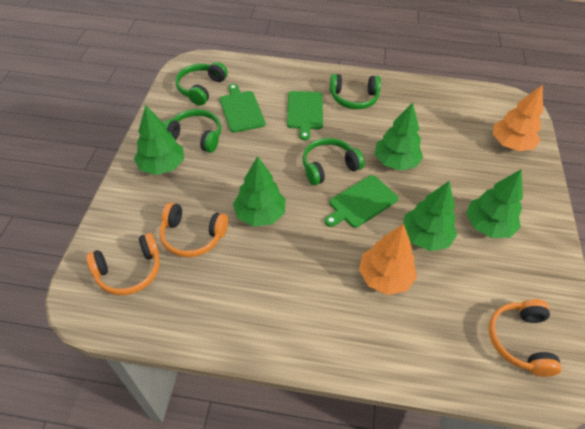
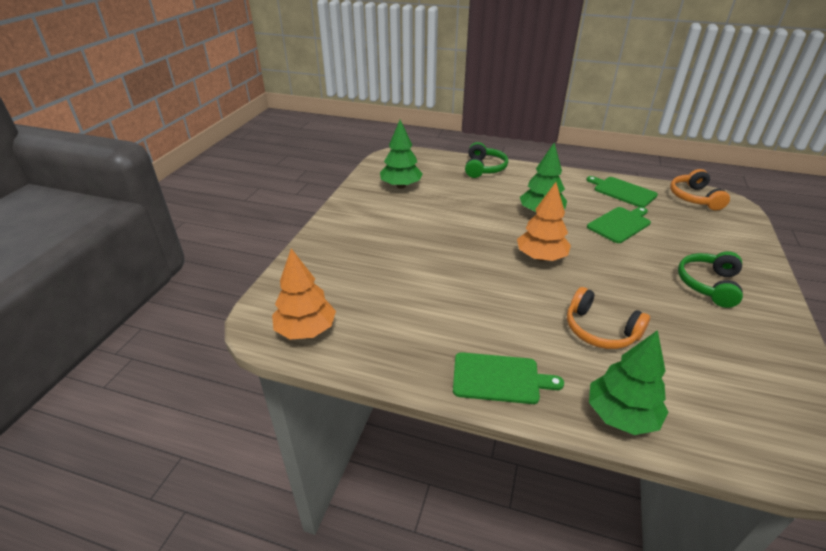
green headphones: 4 -> 2
green tree: 5 -> 3
orange headphones: 3 -> 2

